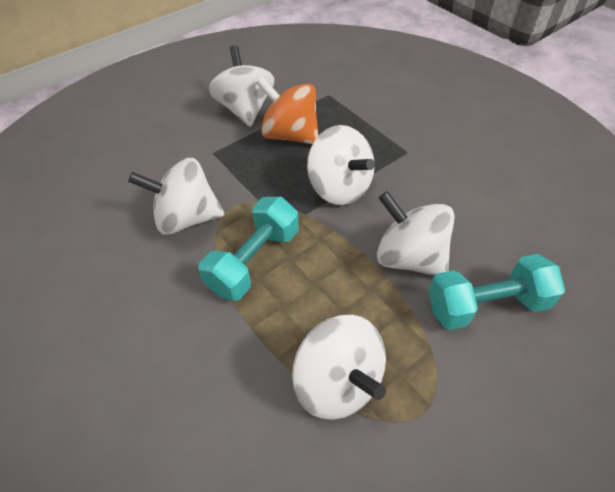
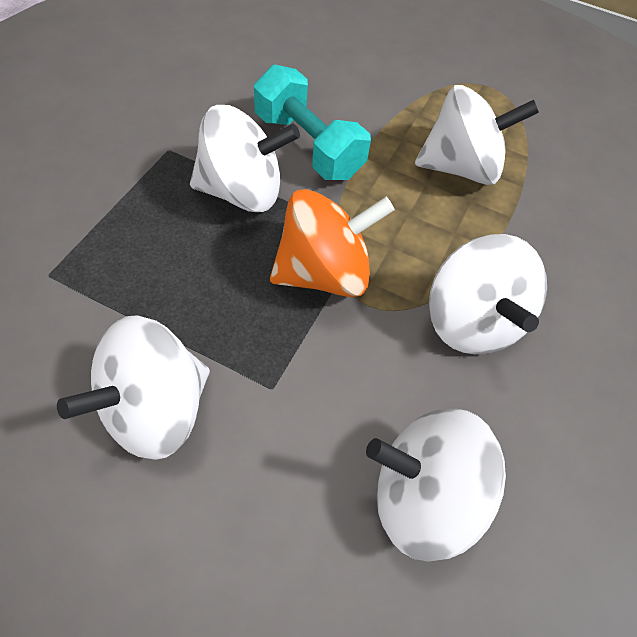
turquoise dumbbell: 2 -> 1

